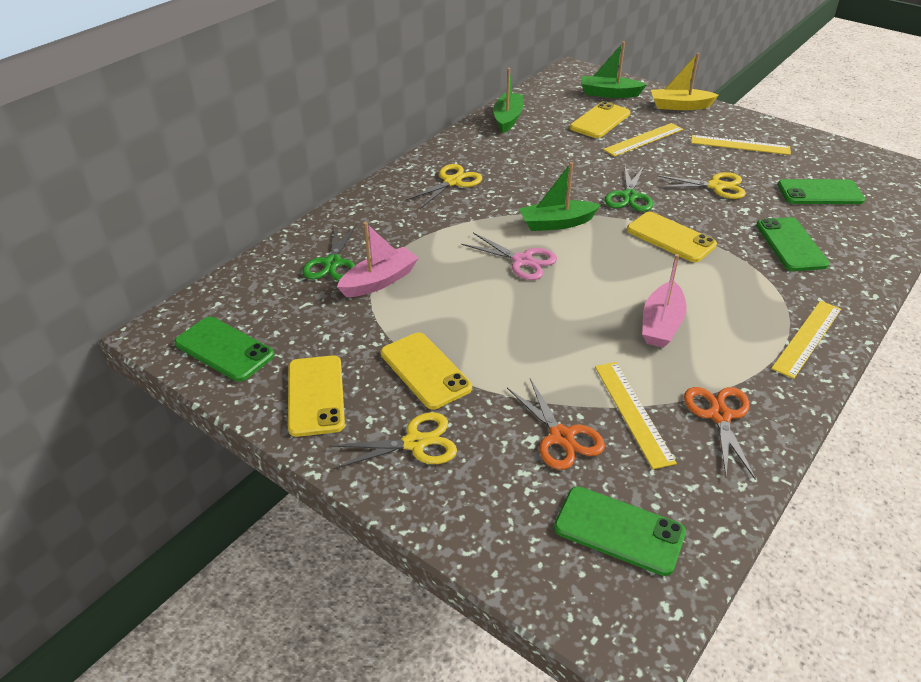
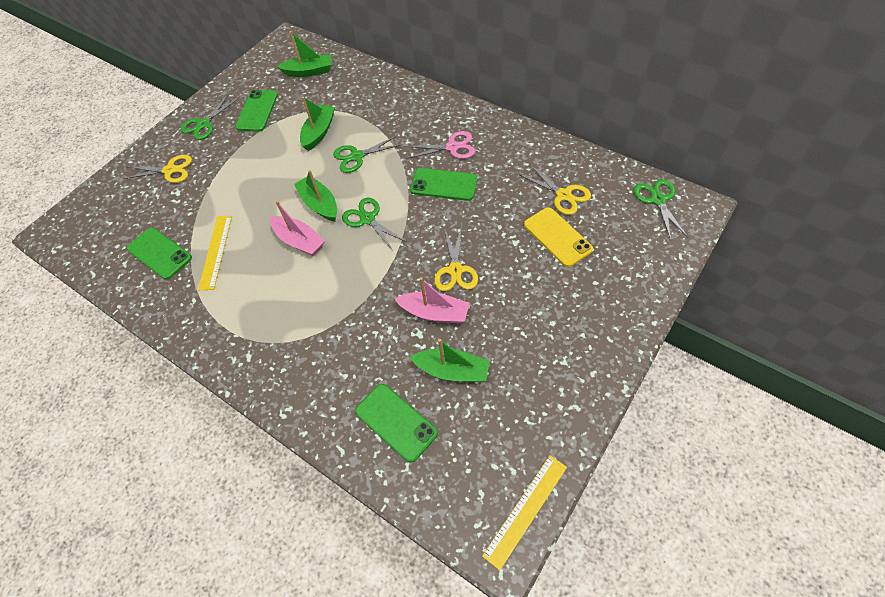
green boat: 3 -> 4
green scissors: 2 -> 4
orange scissors: 2 -> 0
yellow boat: 1 -> 0
yellow phone: 4 -> 1
yellow ruler: 4 -> 2

